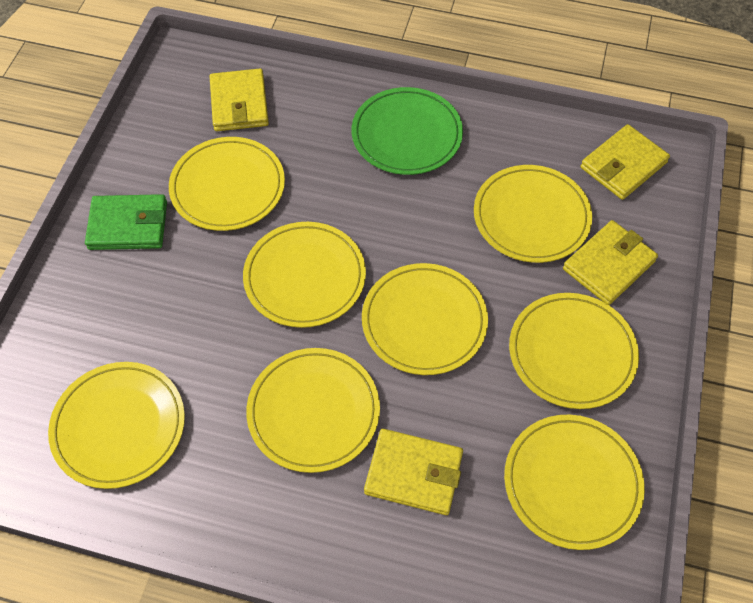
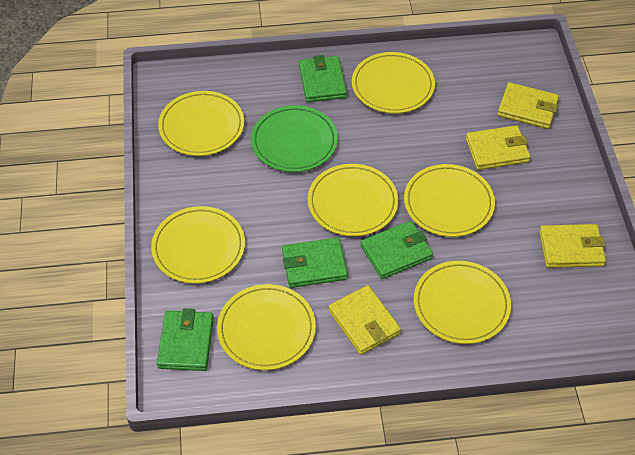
green wallet: 1 -> 4
yellow plate: 8 -> 7

